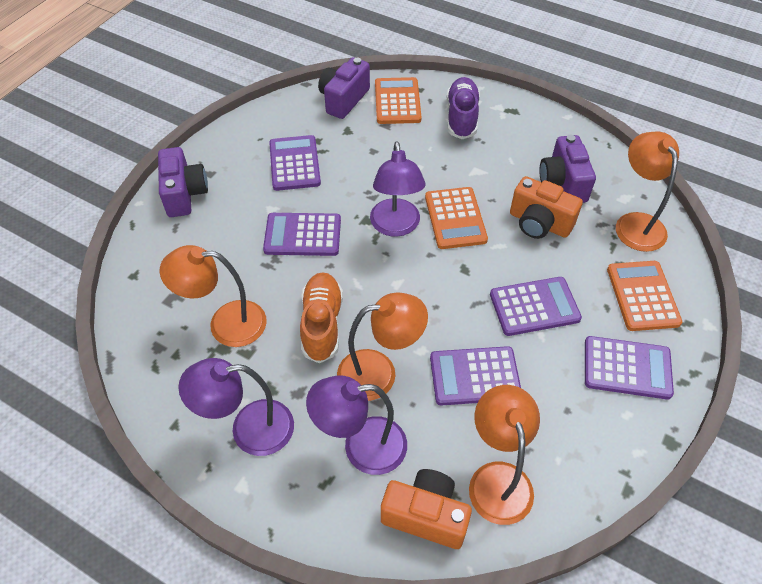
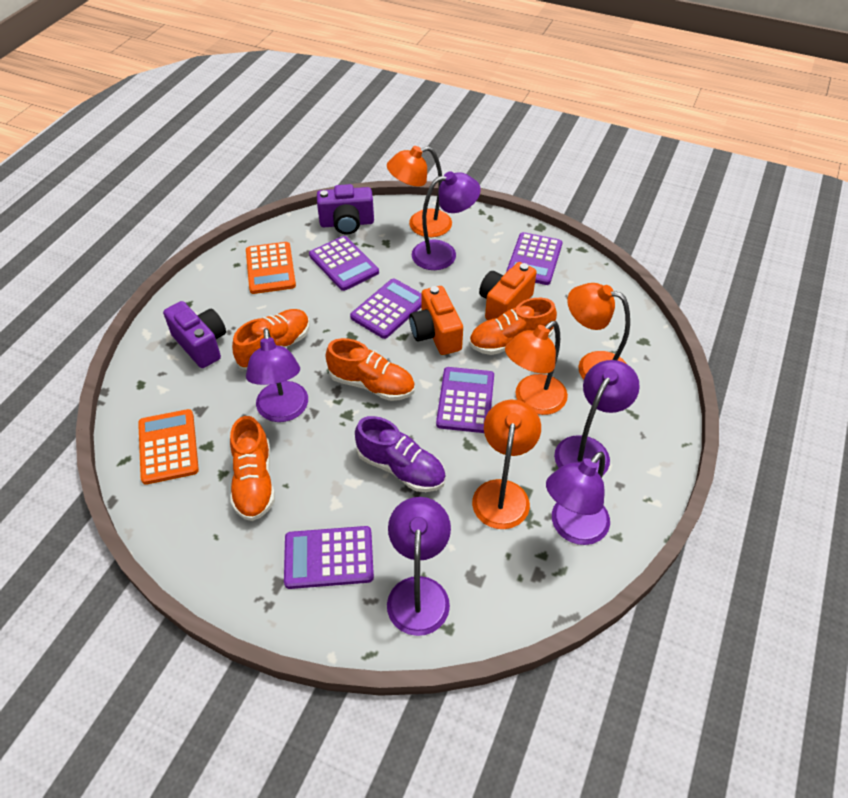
orange calculator: 3 -> 2
orange shoe: 1 -> 4
purple camera: 3 -> 2
purple lamp: 3 -> 5

